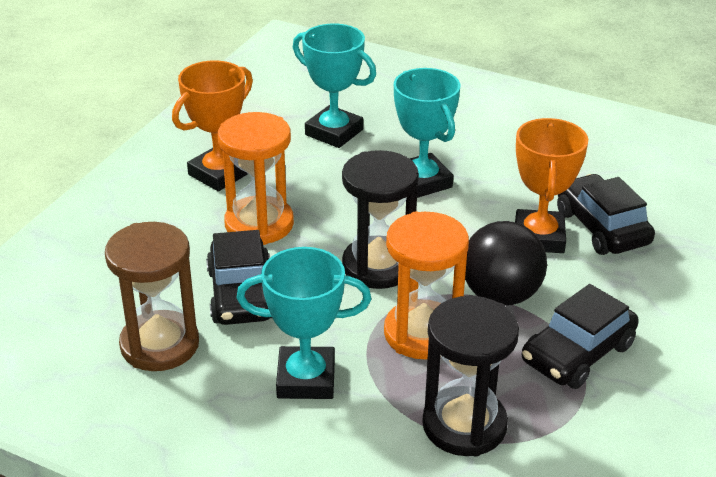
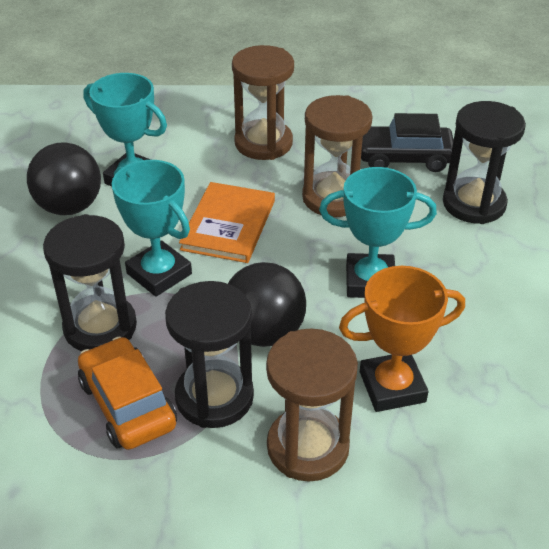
black ball: 1 -> 2
black car: 3 -> 1
black hourglass: 2 -> 3
brown hourglass: 1 -> 3
orange book: 0 -> 1
orange car: 0 -> 1
orange hourglass: 2 -> 0
orange trophy: 2 -> 1

